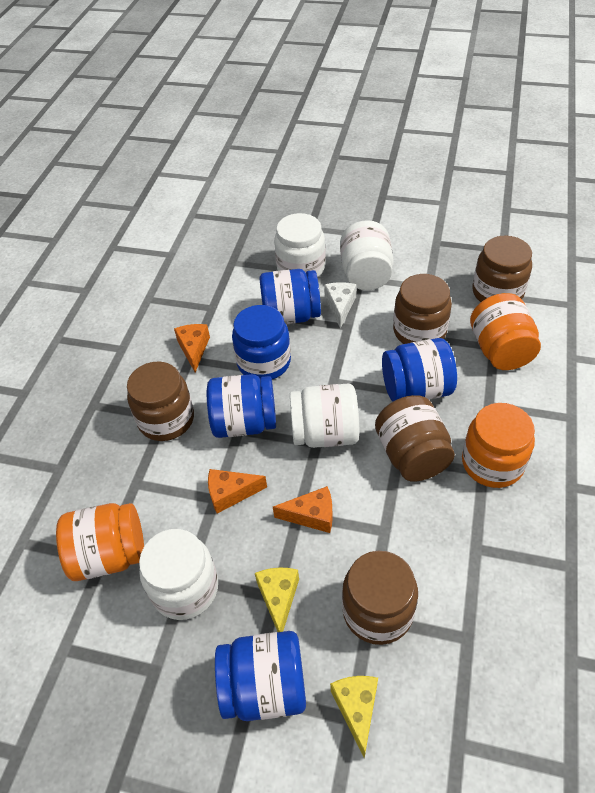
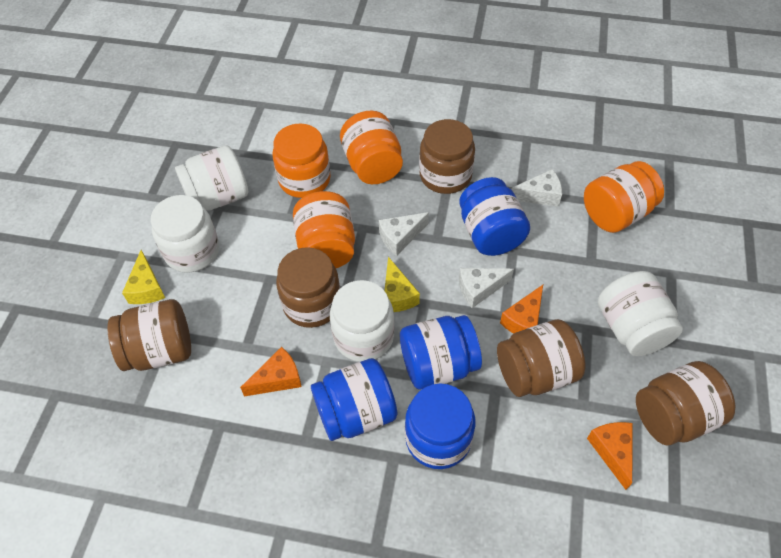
blue jar: 5 -> 4
orange jar: 3 -> 4
white cheese: 1 -> 3

